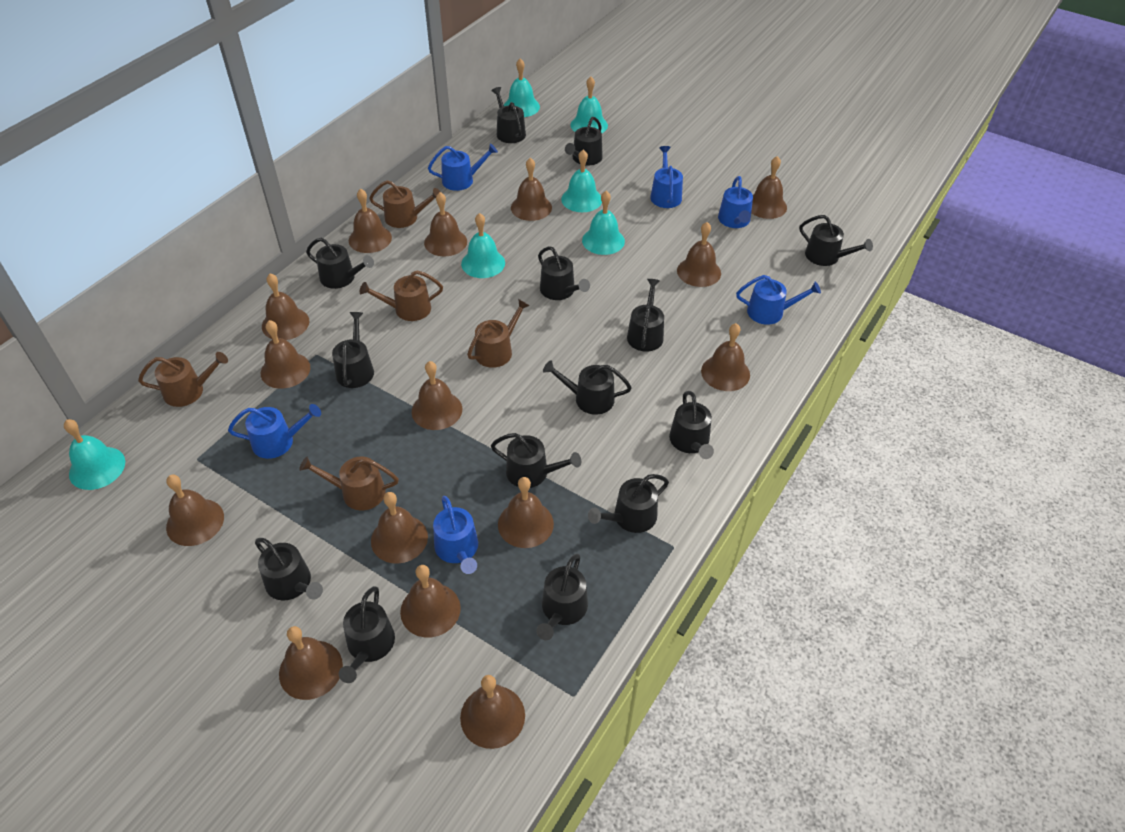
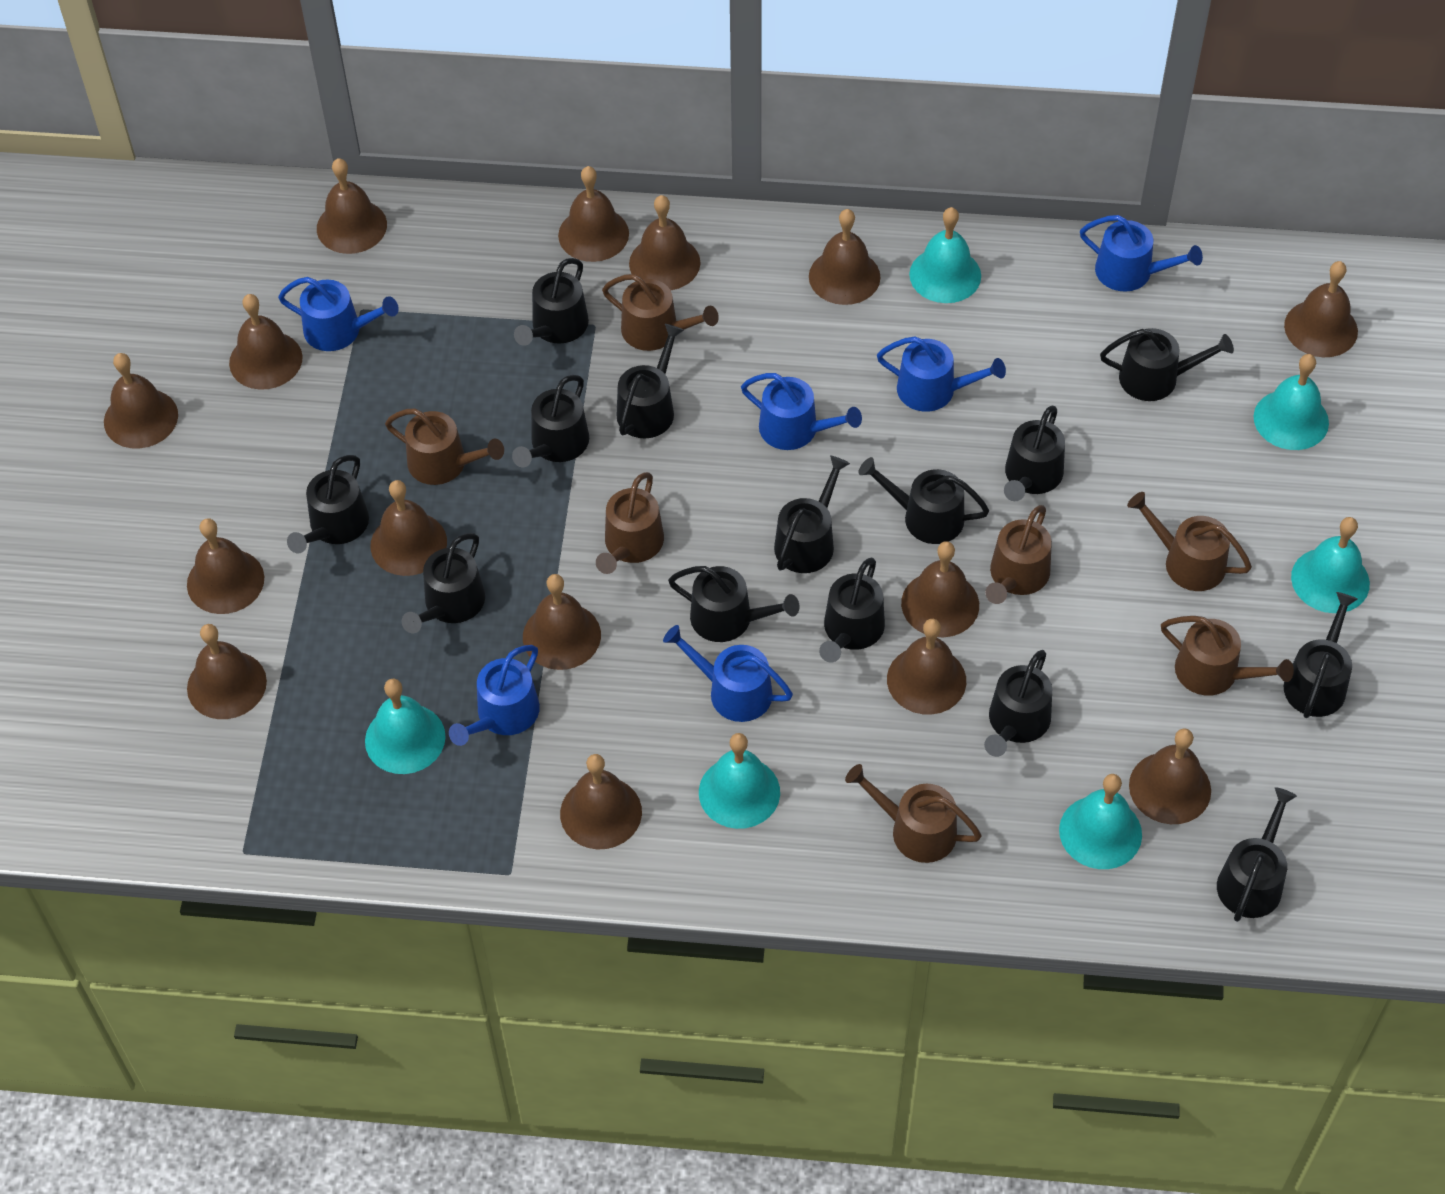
brown watering can: 5 -> 7

